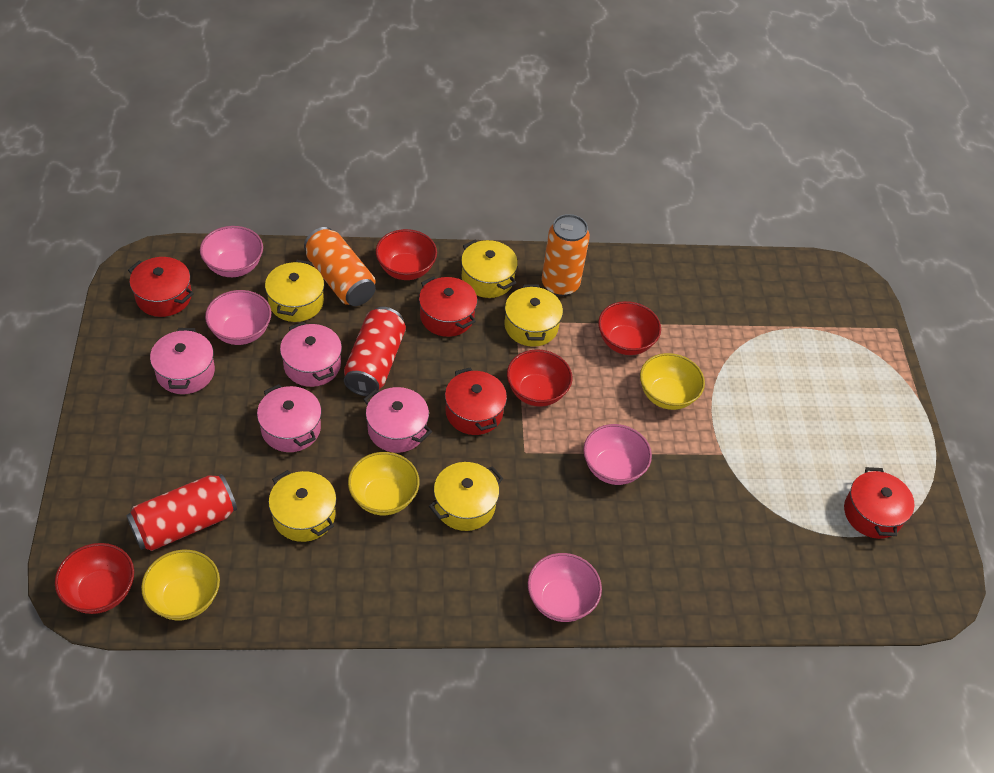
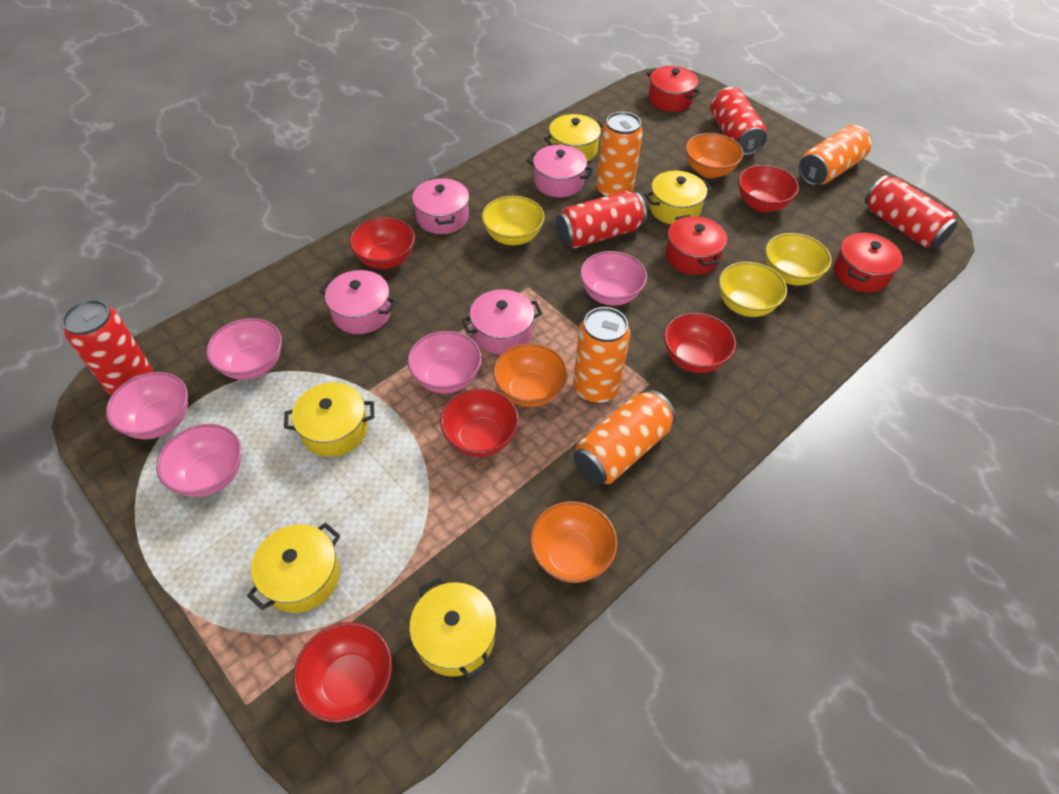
orange bowl: 0 -> 3
orange can: 2 -> 4
pink bowl: 4 -> 5
red bowl: 4 -> 5
red can: 2 -> 4
red pot: 4 -> 3

